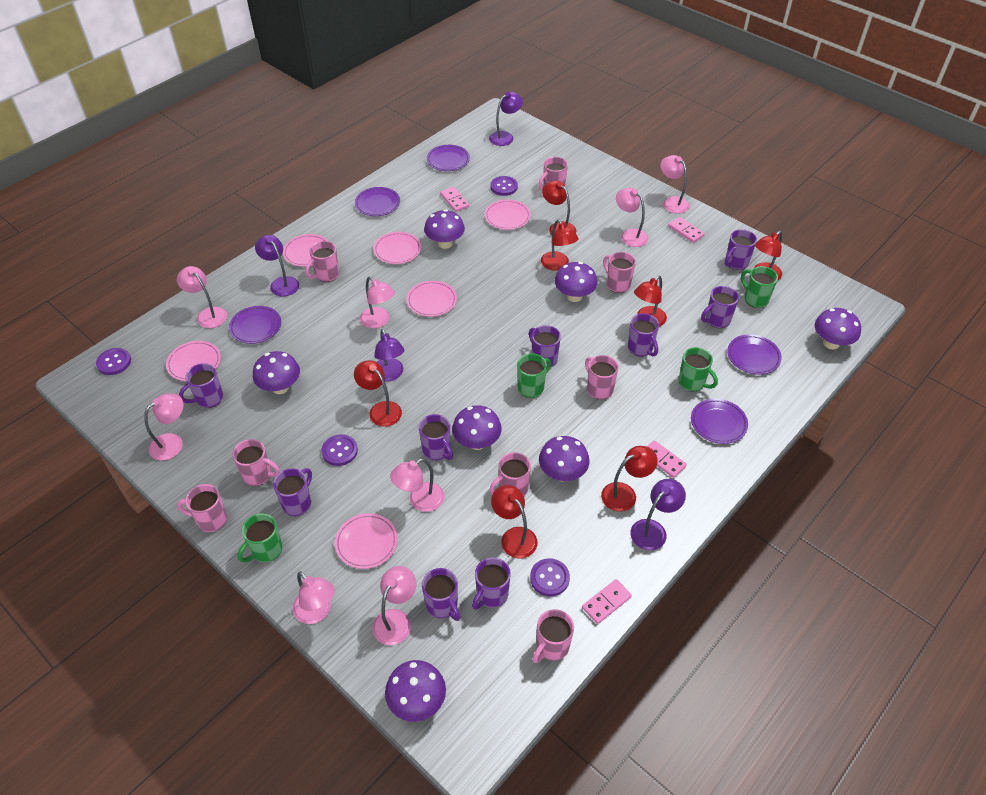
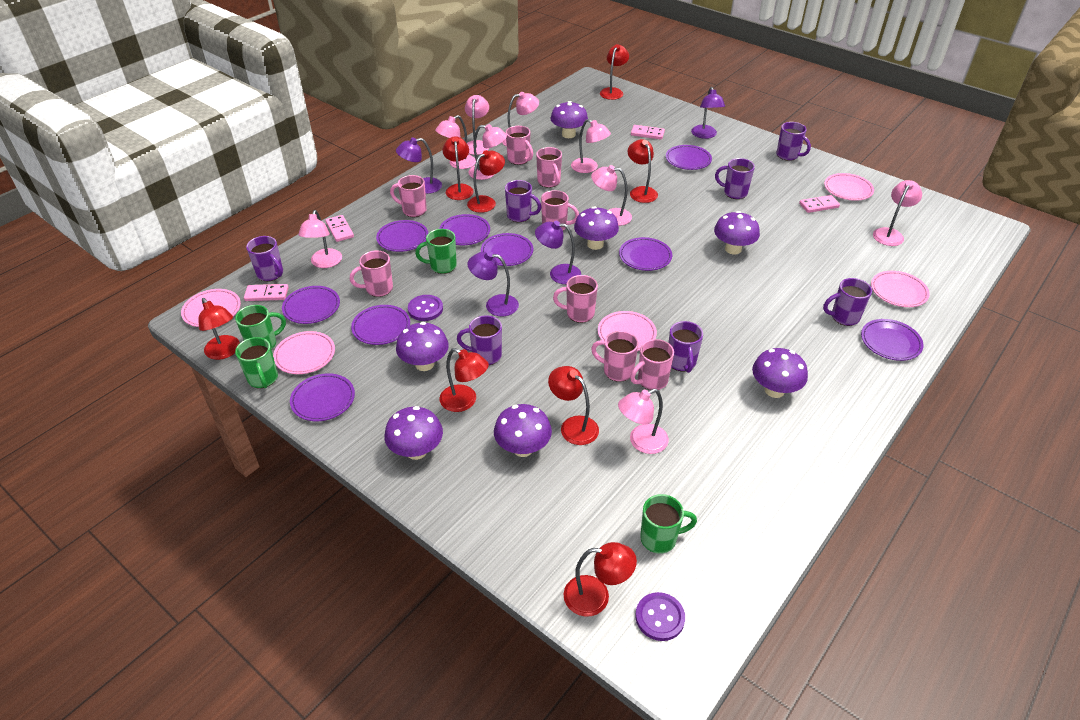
pink lamp: 8 -> 9
pink plate: 6 -> 5
purple button: 4 -> 2
purple mug: 9 -> 7
purple plate: 5 -> 9
red lamp: 7 -> 8

